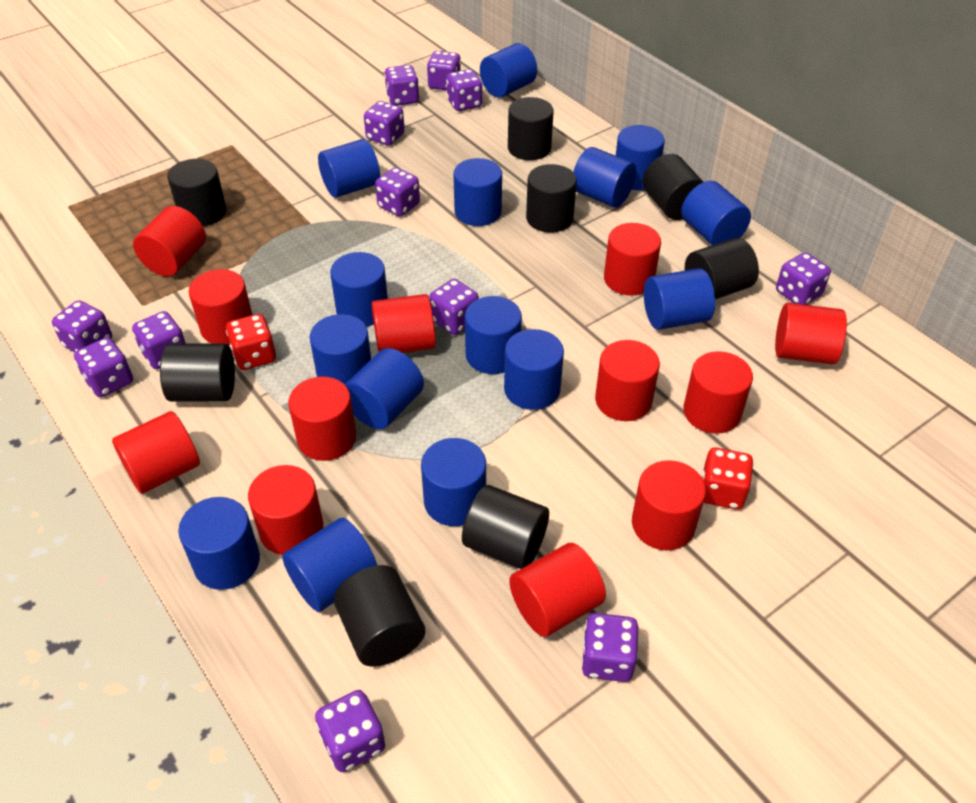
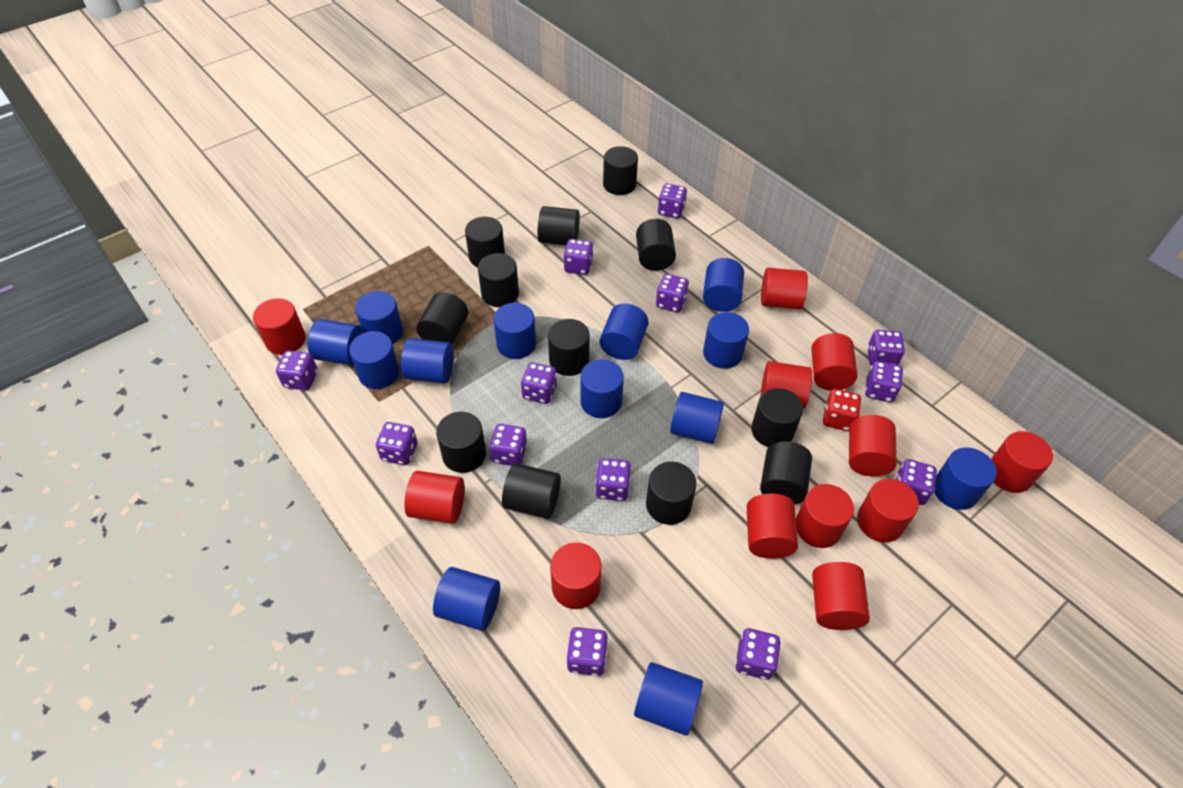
black cylinder: 8 -> 12
blue cylinder: 15 -> 13
purple dice: 12 -> 13
red dice: 2 -> 1

